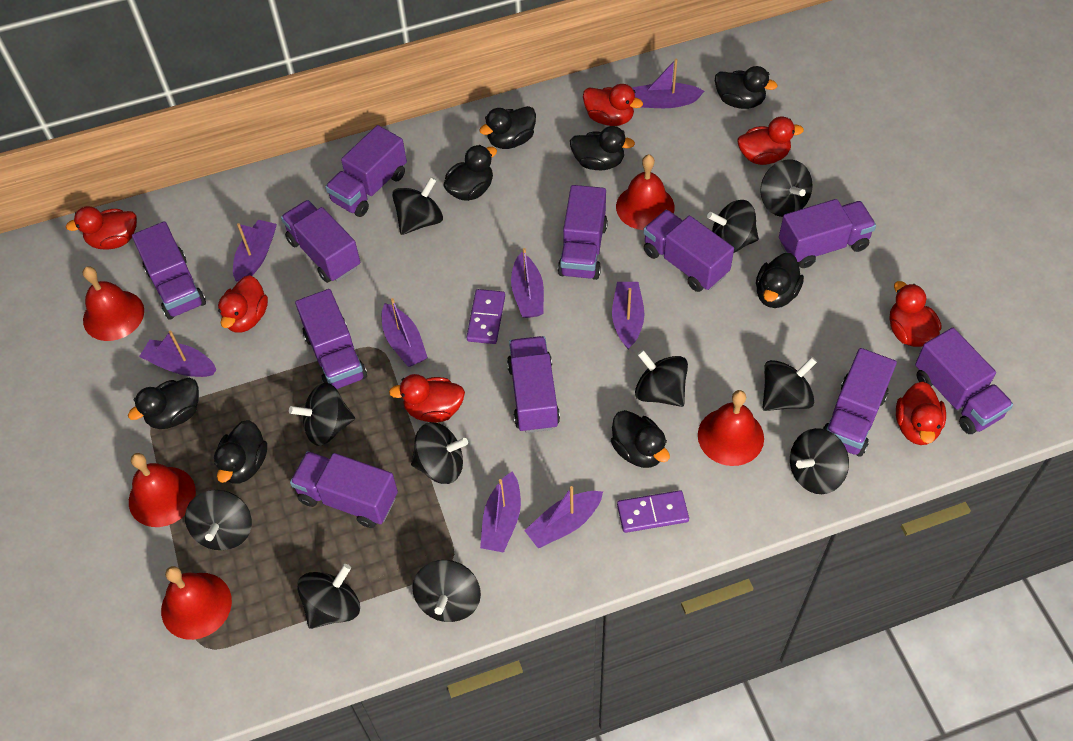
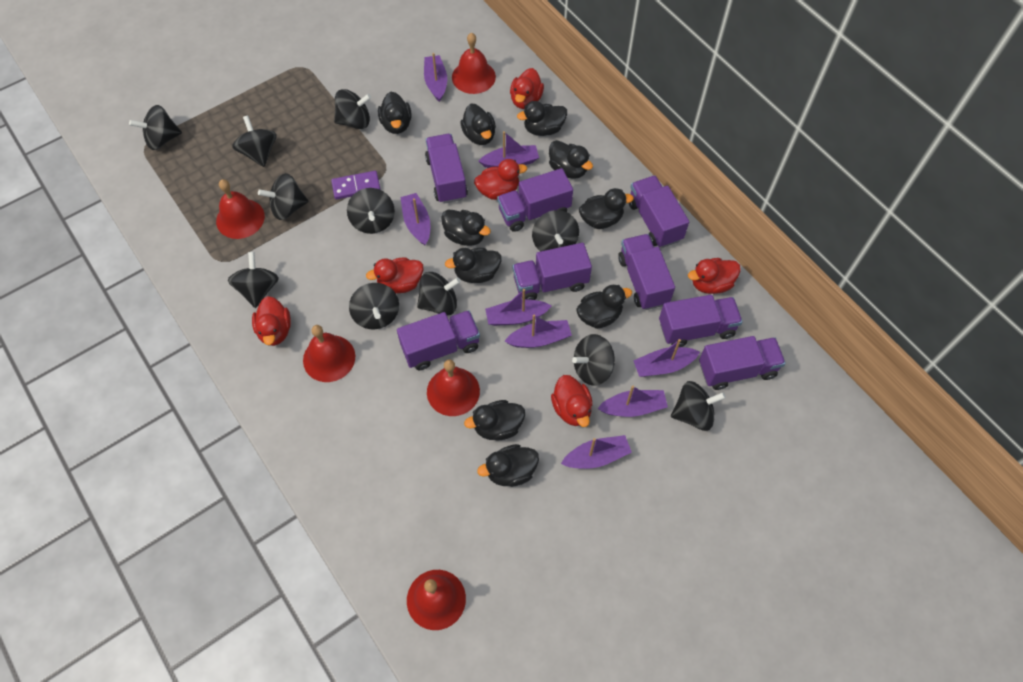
black duck: 8 -> 10
purple domino: 2 -> 1
purple truck: 11 -> 8
red duck: 7 -> 6

